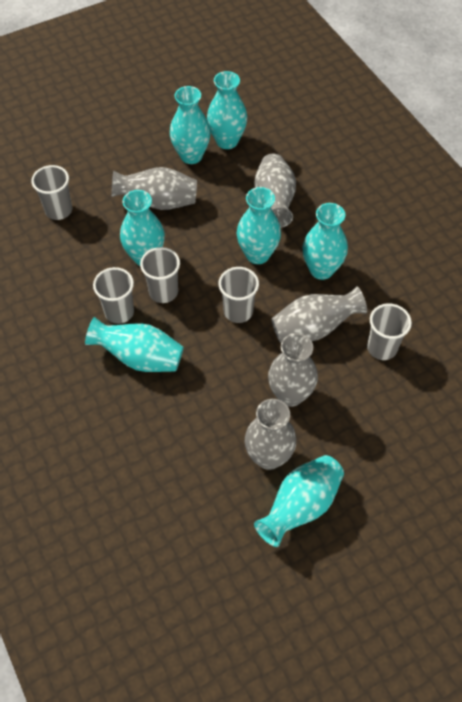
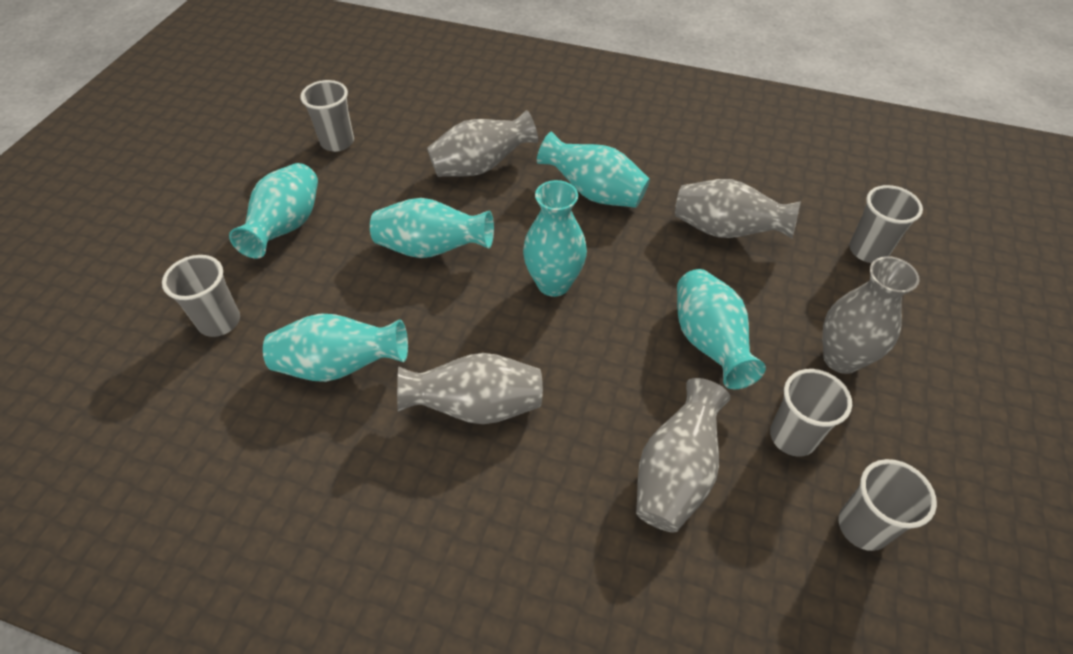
turquoise vase: 7 -> 6

